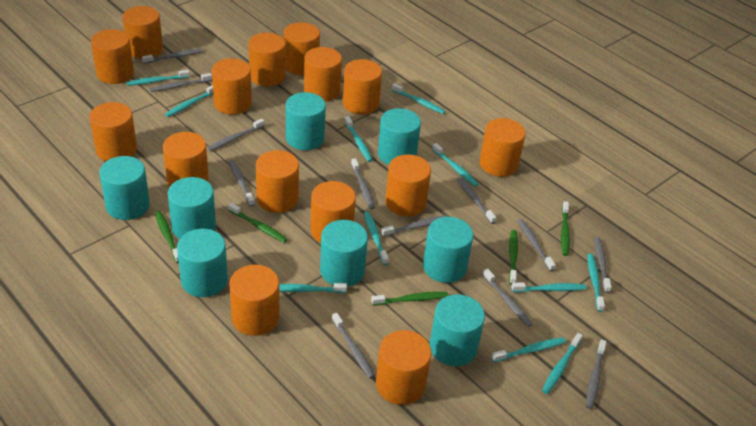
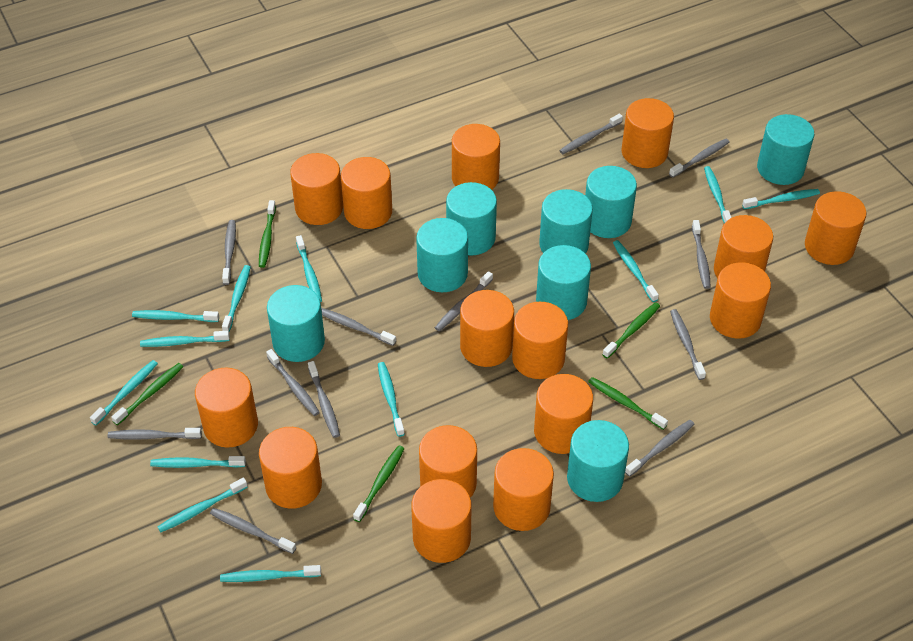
turquoise toothbrush: 11 -> 12

